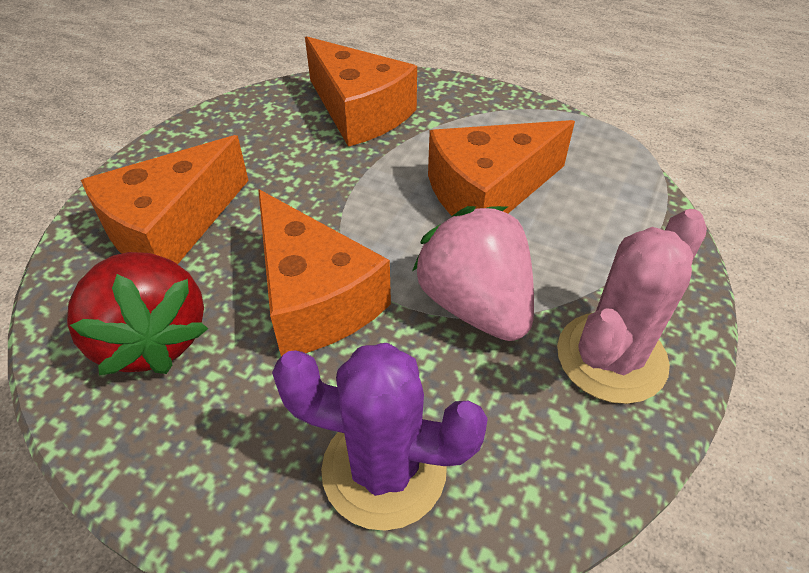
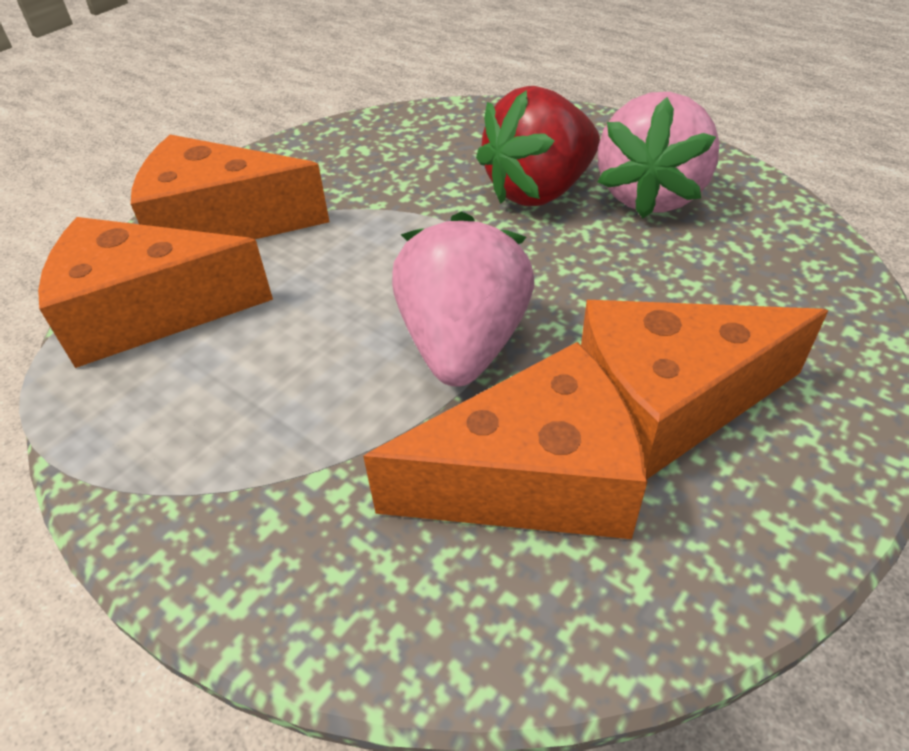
pink cactus: 1 -> 0
pink strawberry: 1 -> 2
purple cactus: 1 -> 0

